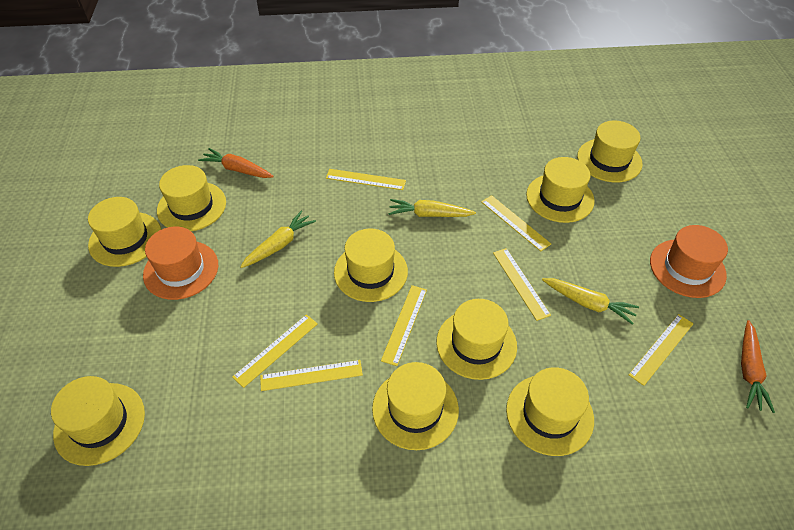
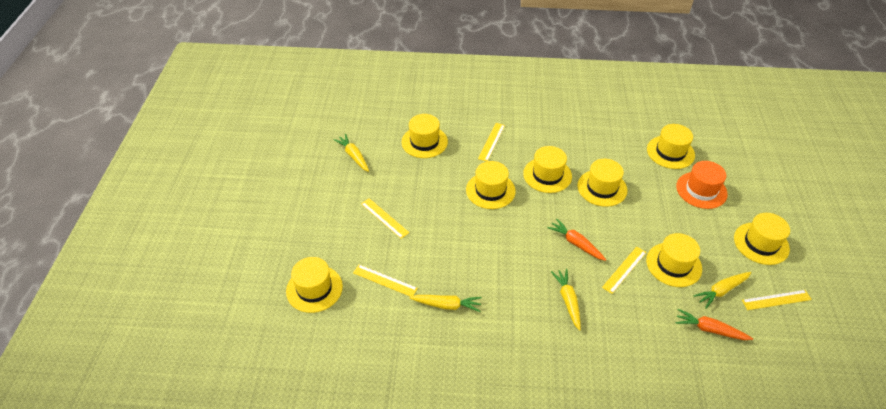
orange hat: 2 -> 1
yellow carrot: 3 -> 4
yellow hat: 9 -> 8
yellow ruler: 7 -> 5

